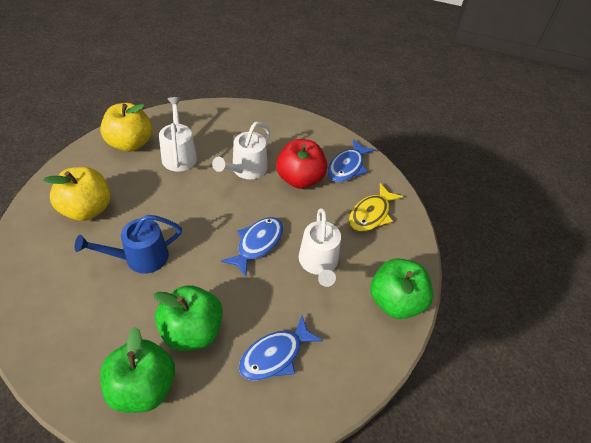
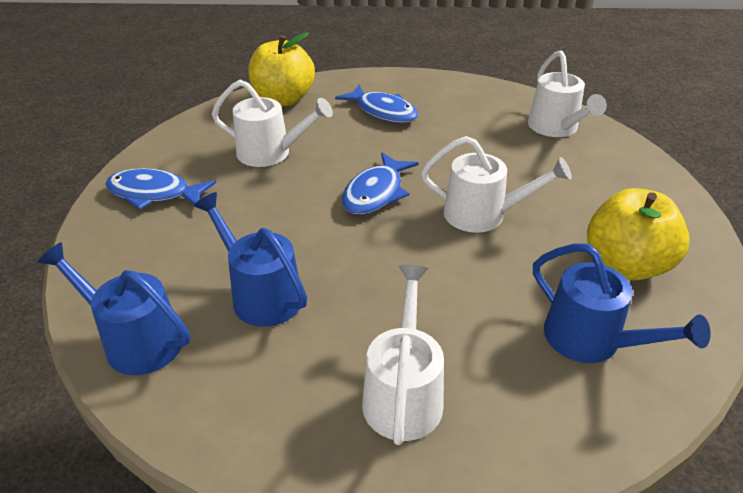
blue watering can: 1 -> 3
green apple: 3 -> 0
red apple: 1 -> 0
white watering can: 3 -> 4
yellow fish: 1 -> 0

